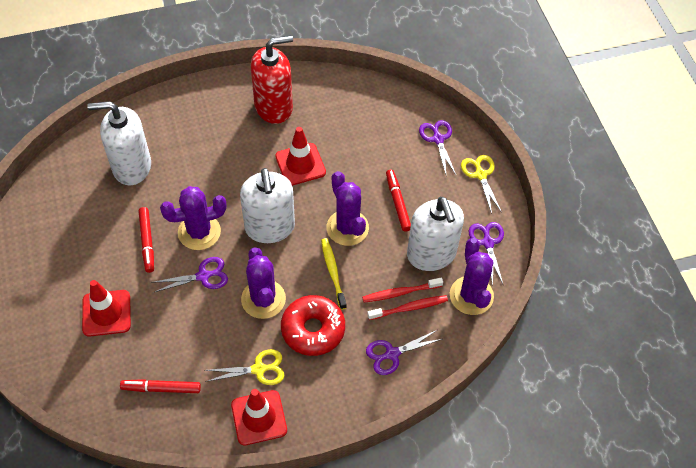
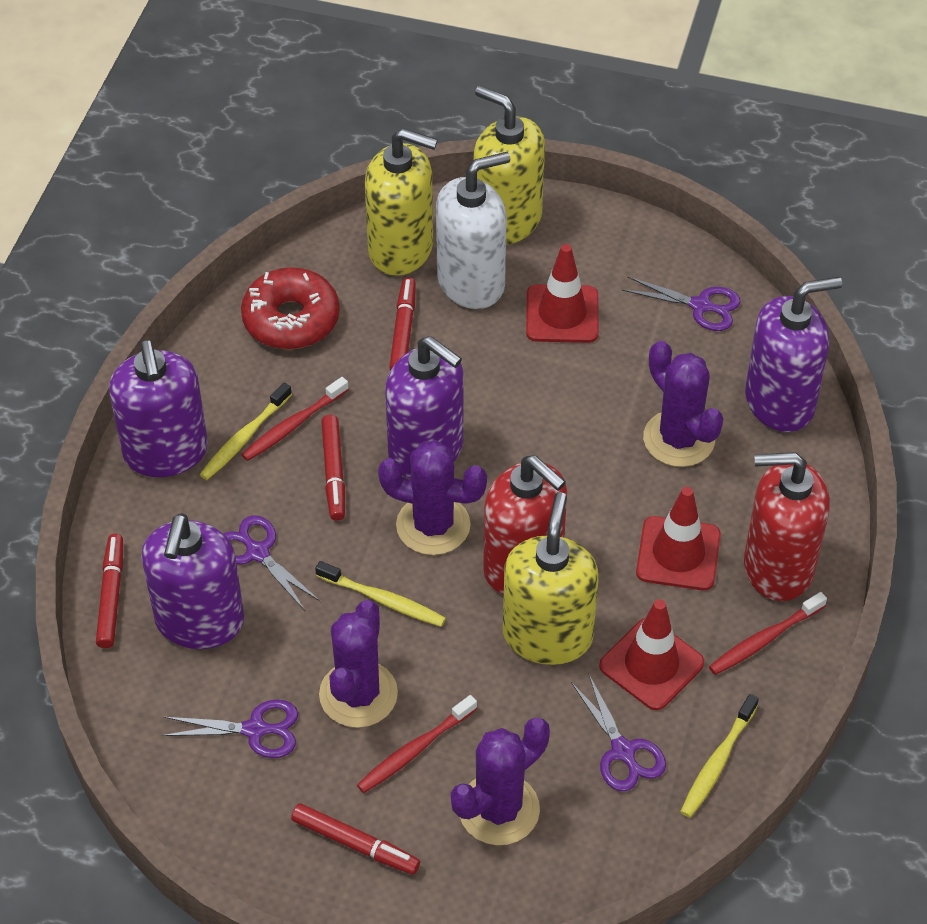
purple soap dispenser: 0 -> 4
red marker: 3 -> 4
red soap dispenser: 1 -> 2
red toothbrush: 2 -> 3
white soap dispenser: 3 -> 1
yellow scissors: 2 -> 0
yellow soap dispenser: 0 -> 3
yellow toothbrush: 1 -> 3

